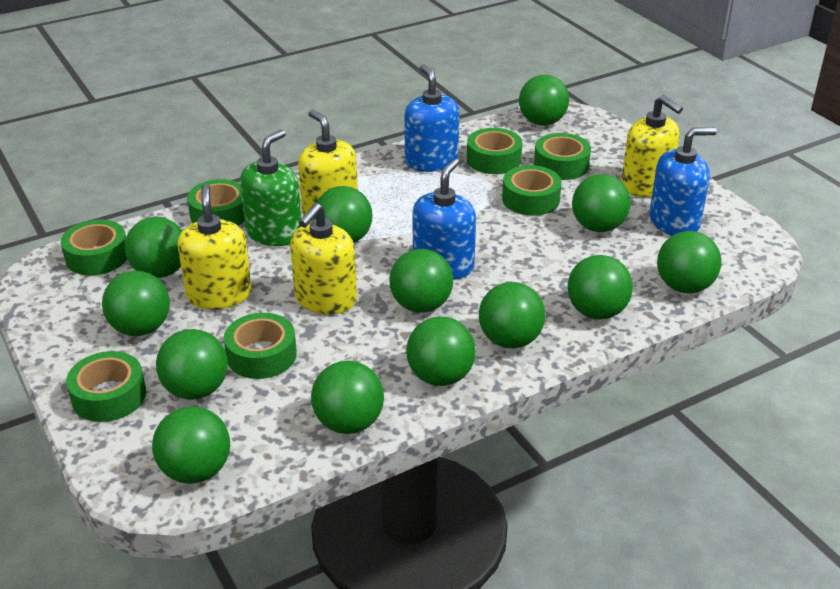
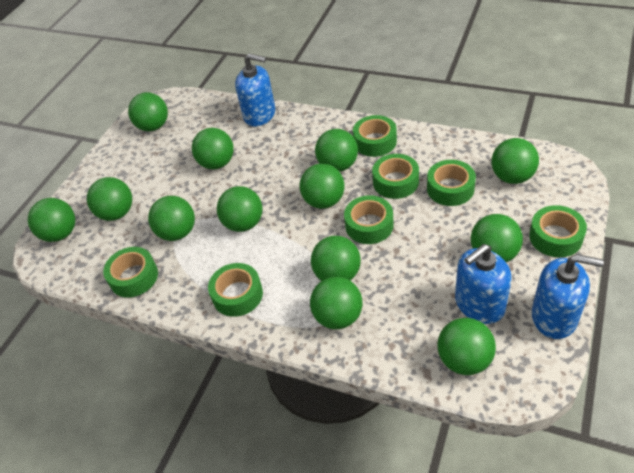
green soap dispenser: 1 -> 0
yellow soap dispenser: 4 -> 0

